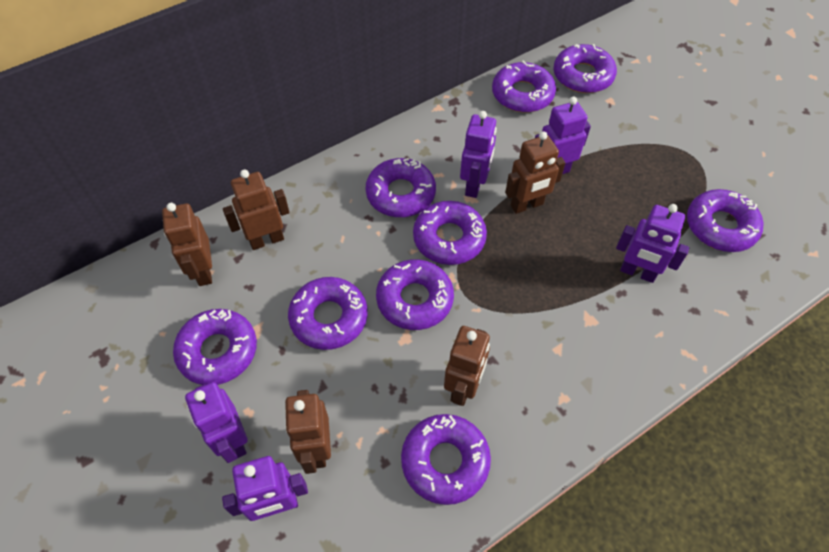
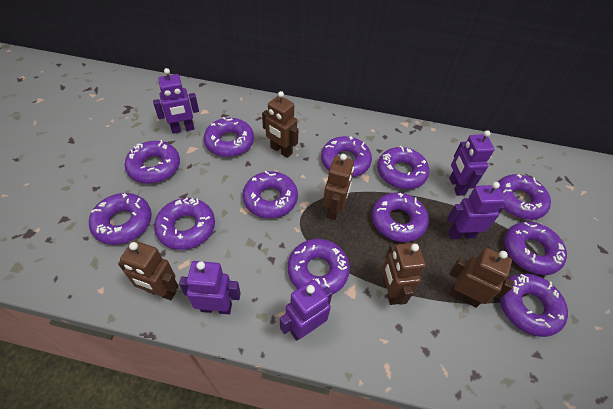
purple donut: 9 -> 12

